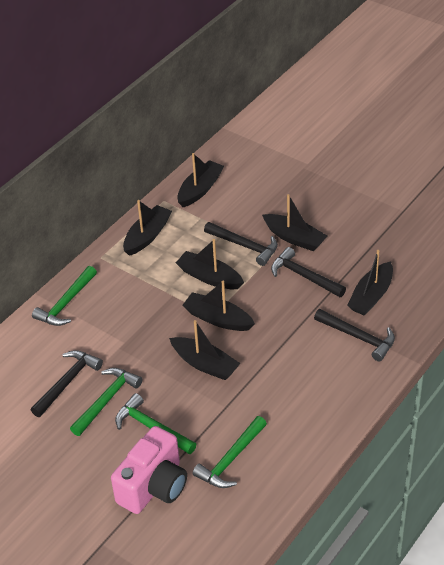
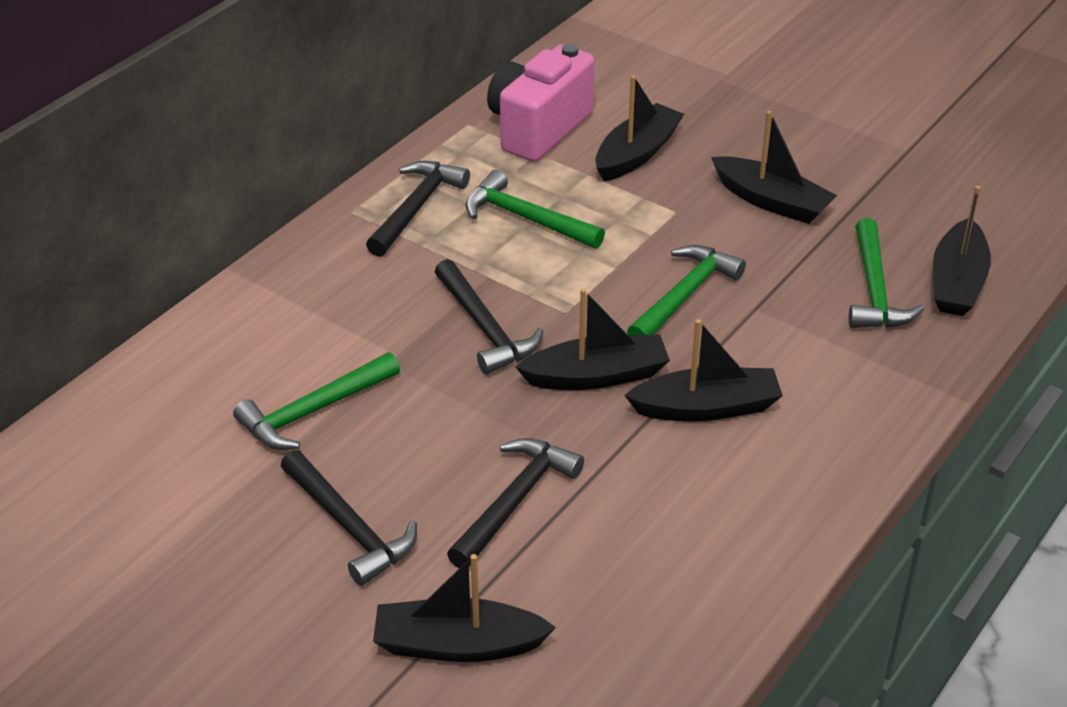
black boat: 7 -> 6

